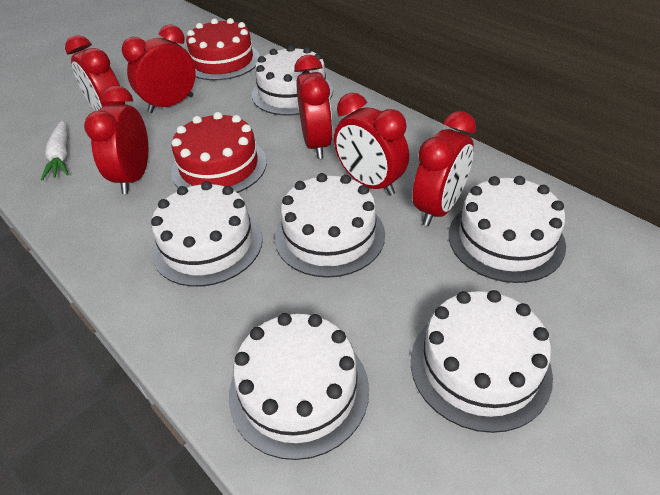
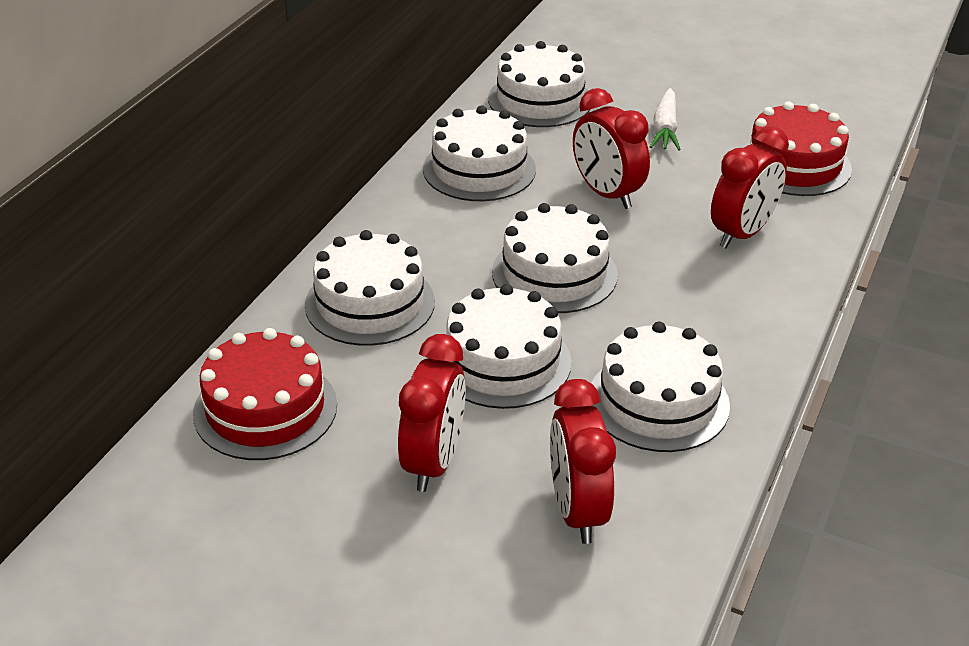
red clock: 6 -> 4

